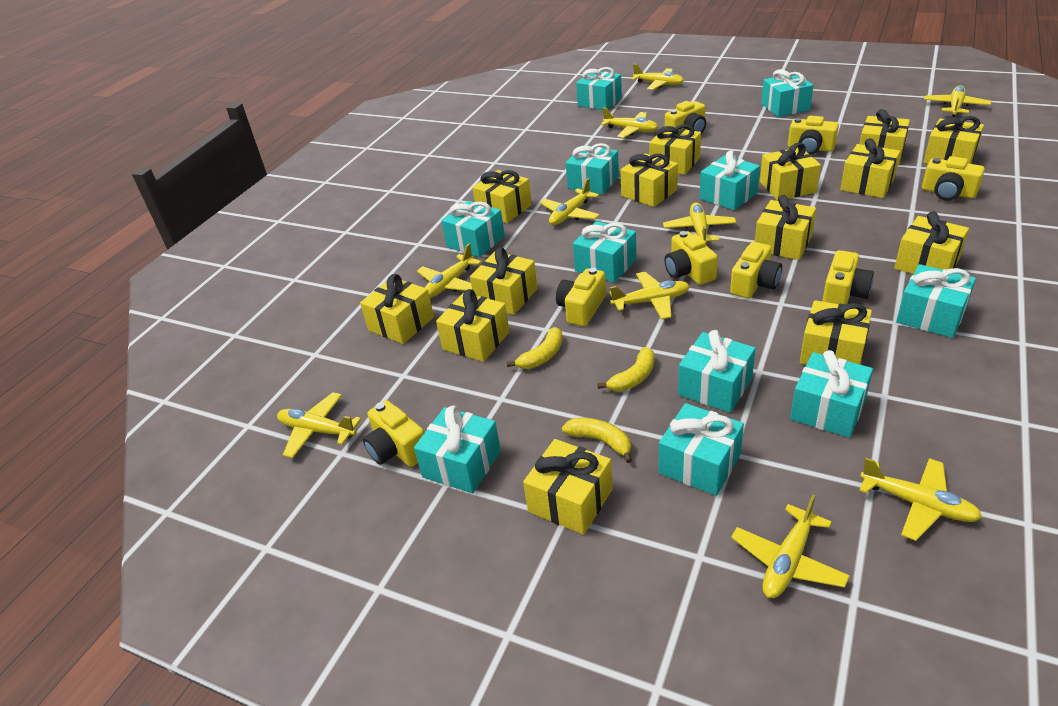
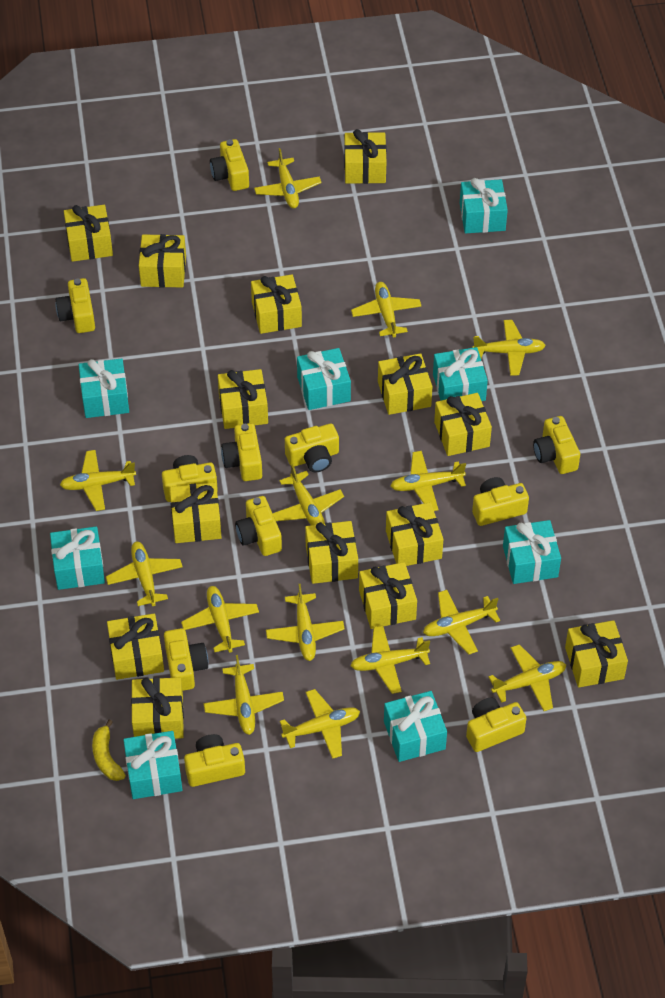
turquoise gift: 11 -> 8
yellow banana: 3 -> 1
yellow camera: 8 -> 11
yellow plane: 10 -> 14

